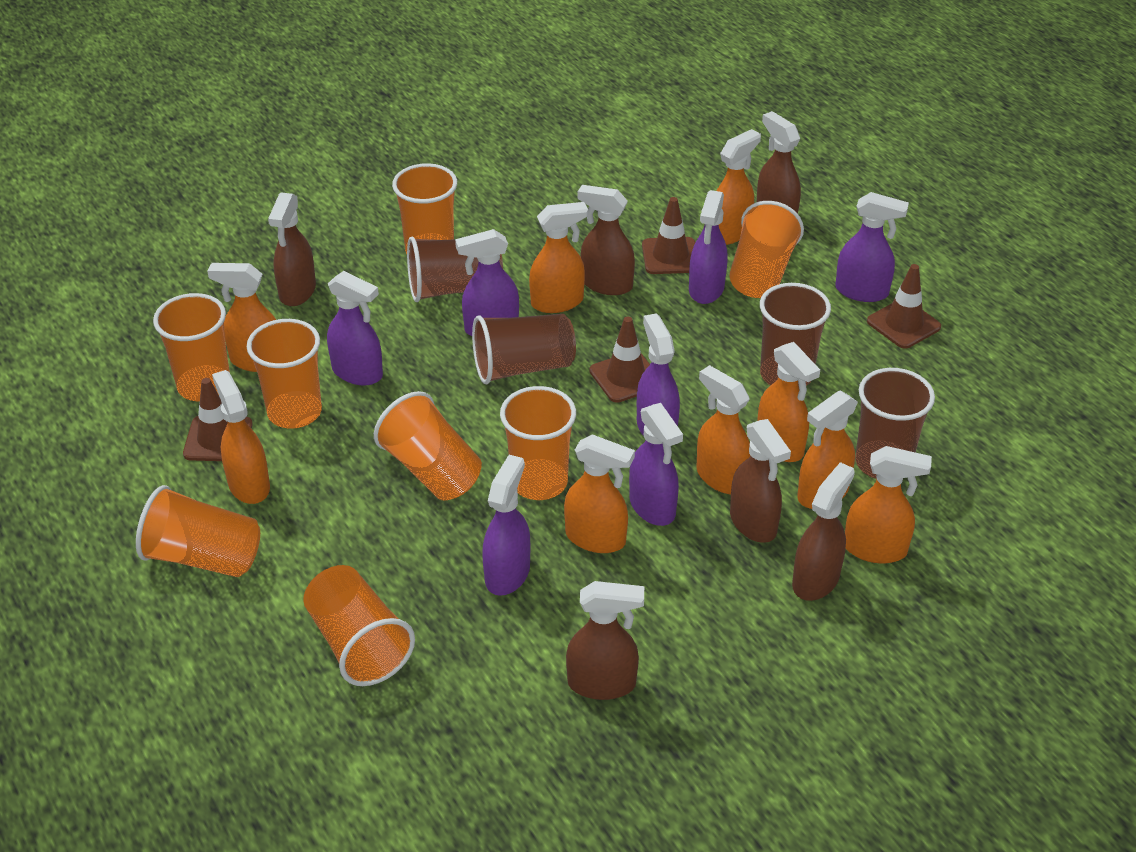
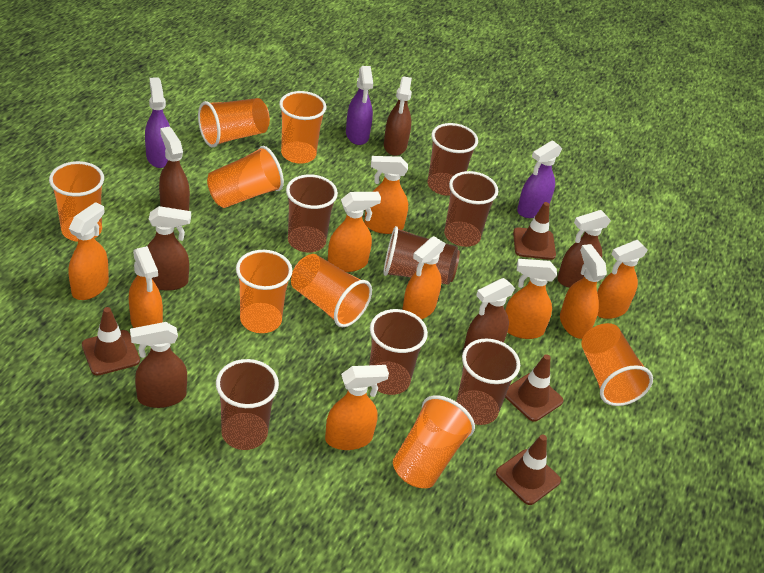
brown cup: 4 -> 7
purple spray bottle: 7 -> 3

